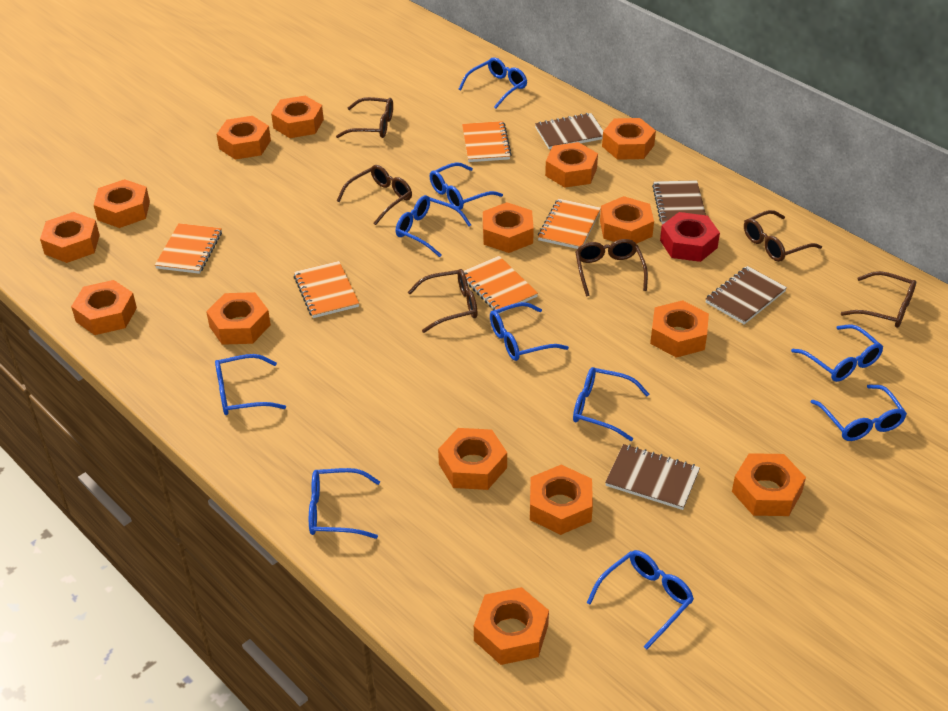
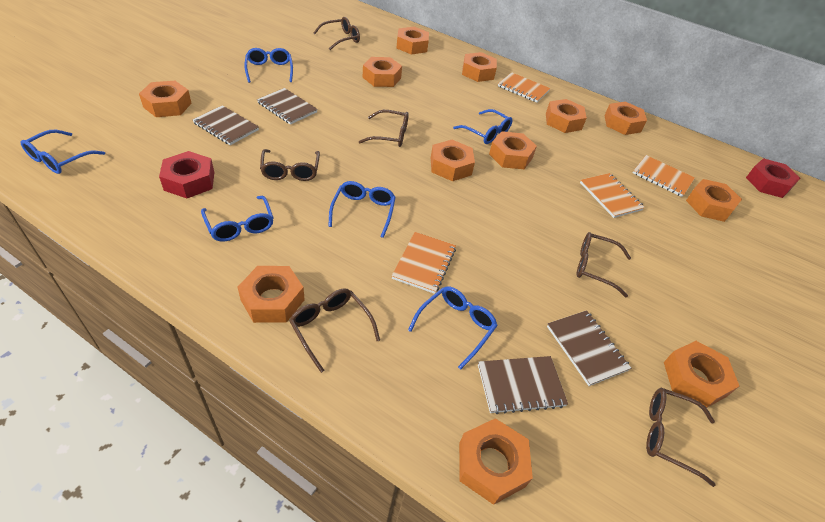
blue glasses: 10 -> 6
orange notebook: 5 -> 4
orange nut: 15 -> 12
red nut: 1 -> 2

